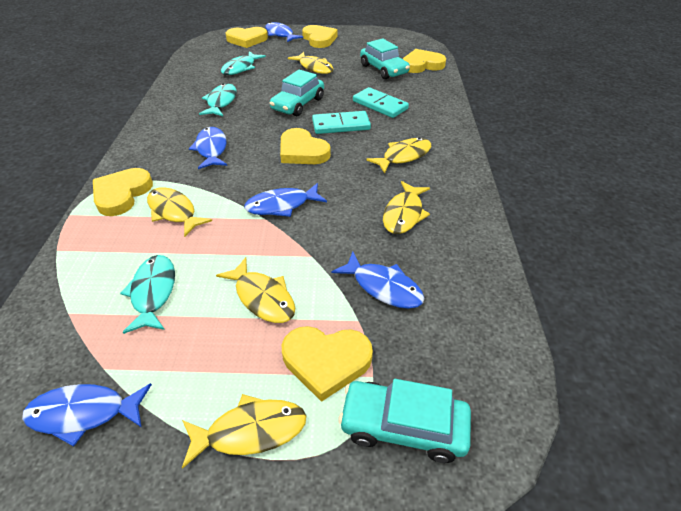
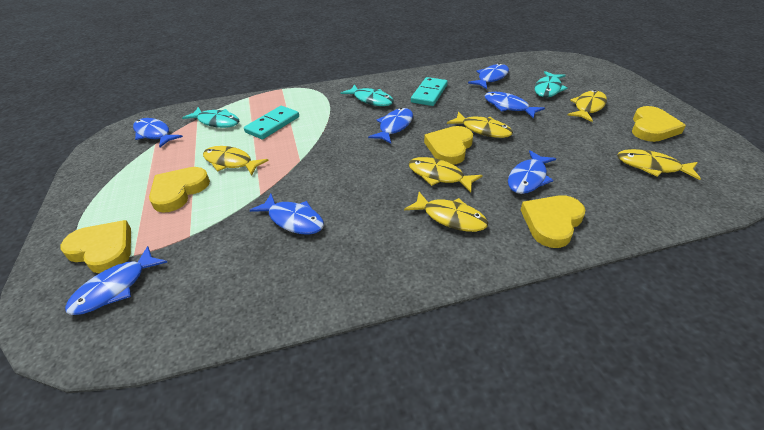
blue fish: 5 -> 7
turquoise car: 3 -> 0
yellow heart: 6 -> 5

